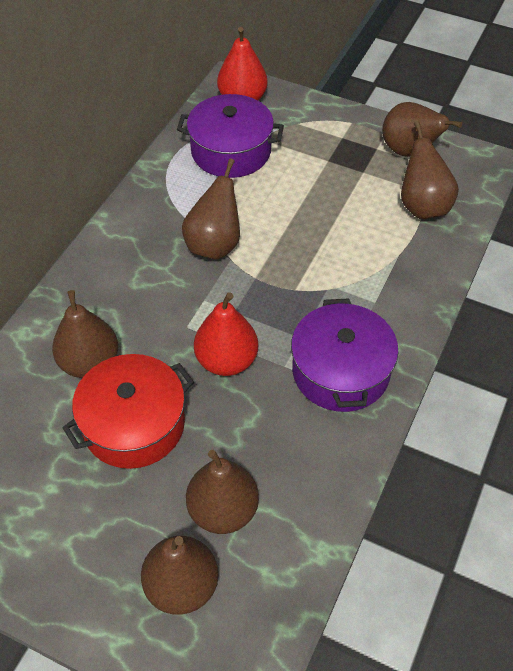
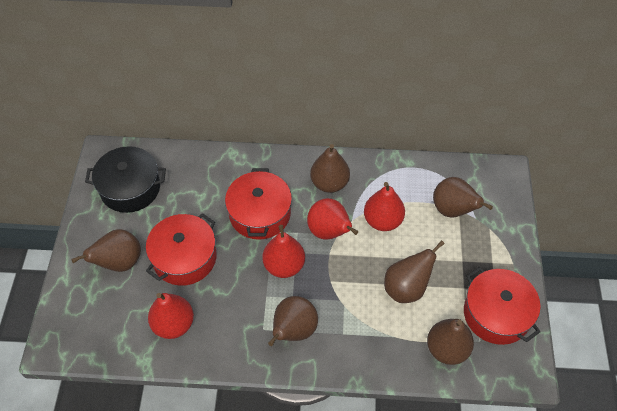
black pot: 0 -> 1
purple pot: 2 -> 0
red pear: 2 -> 4
red pot: 1 -> 3

